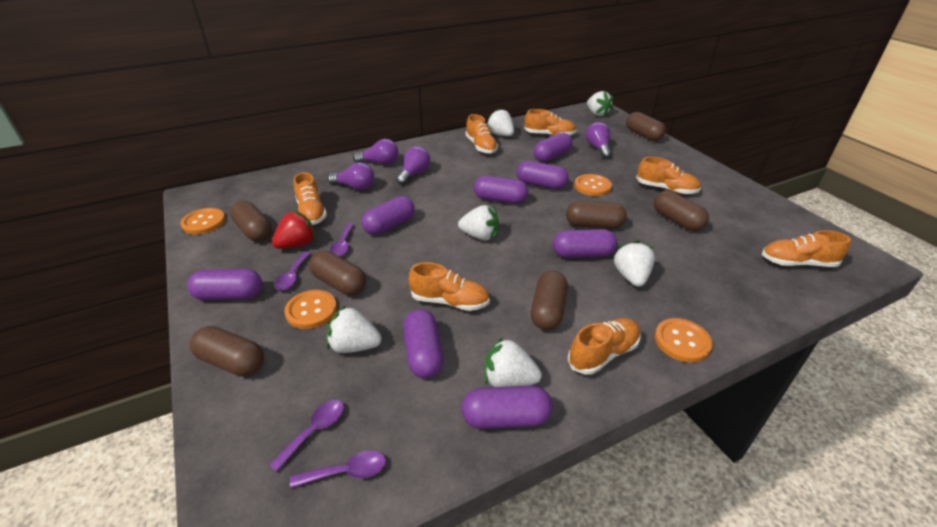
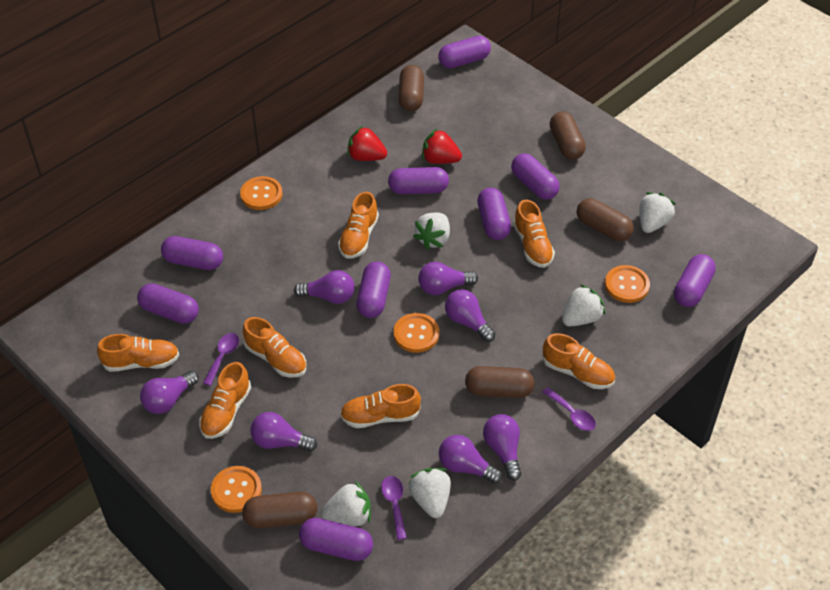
brown capsule: 7 -> 5
purple capsule: 8 -> 9
purple light bulb: 4 -> 7
purple spoon: 4 -> 3
red strawberry: 1 -> 2
white strawberry: 6 -> 5

